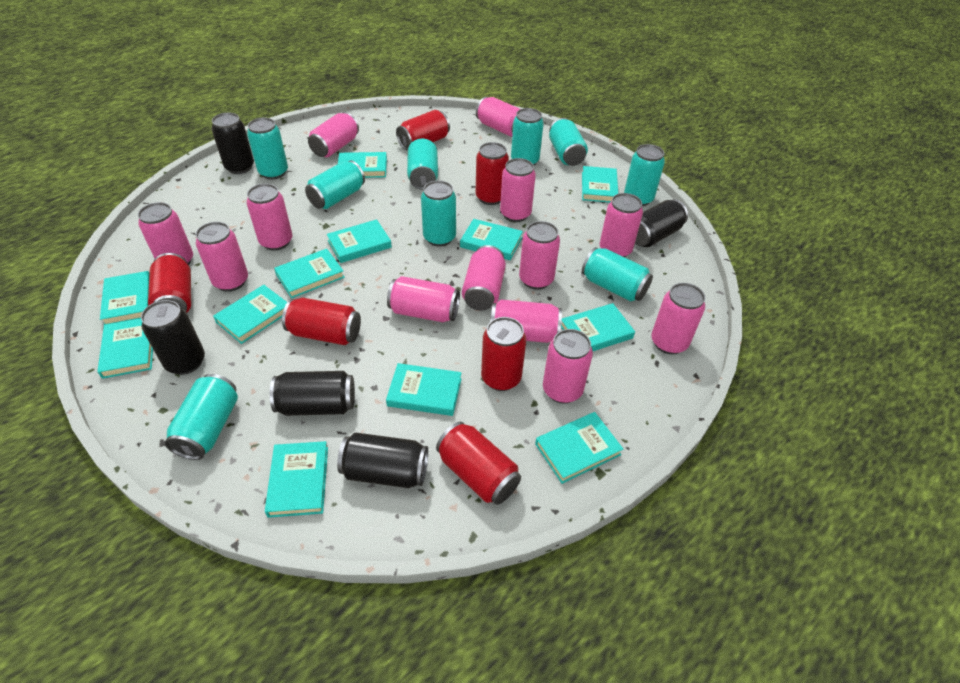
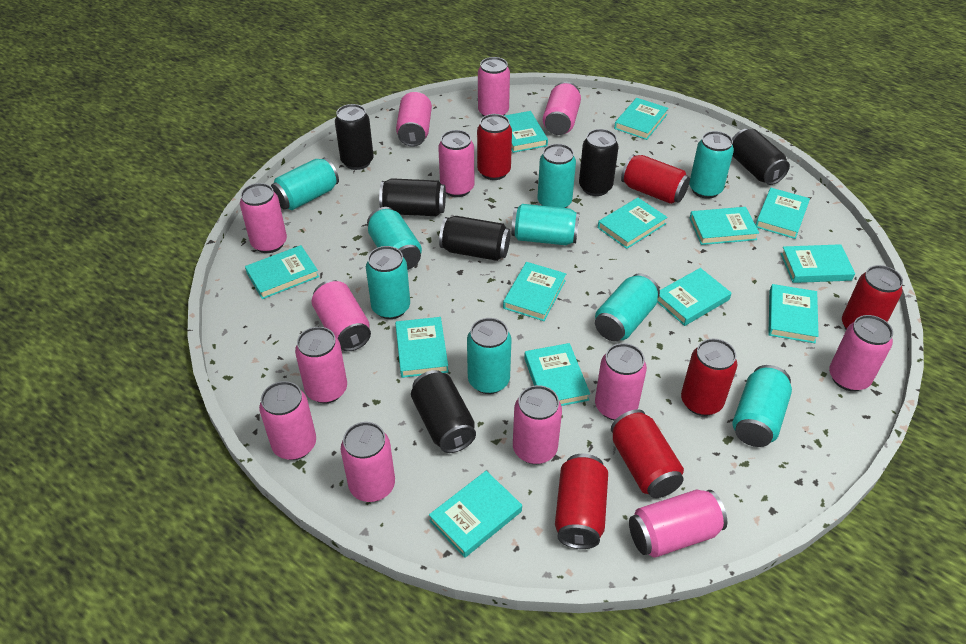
black can: 5 -> 6
turquoise book: 12 -> 13

